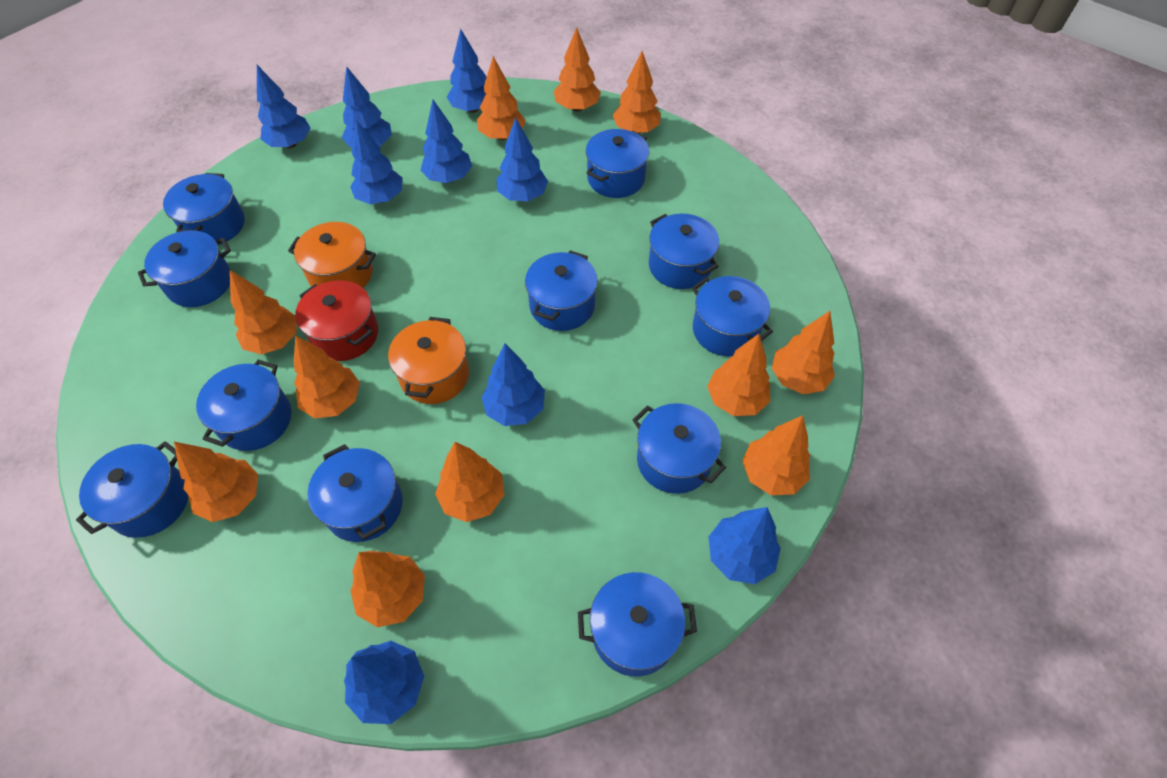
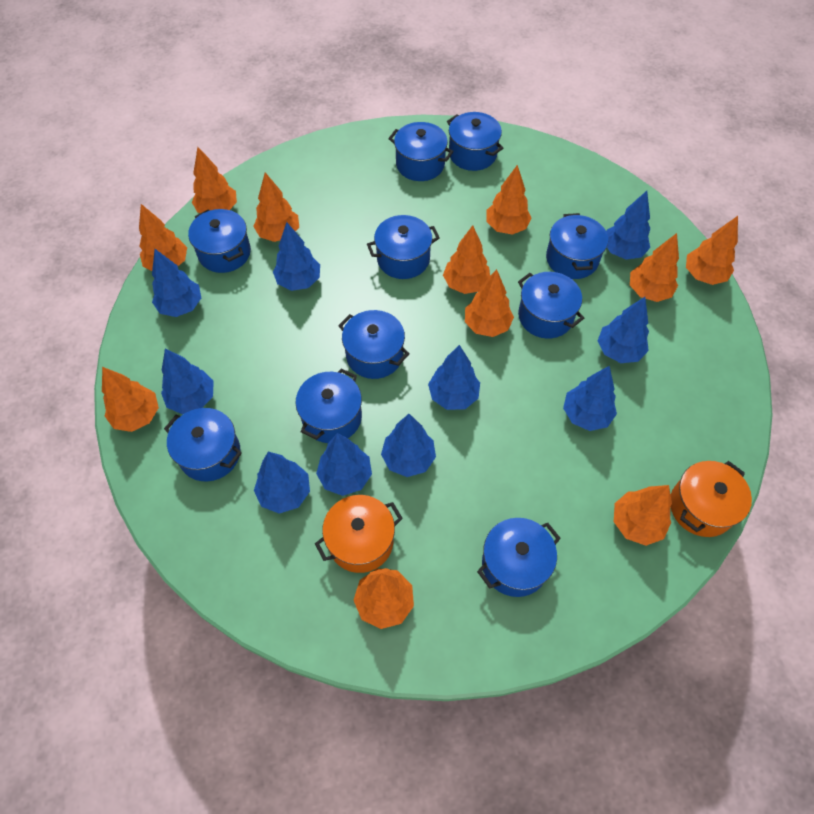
blue pot: 11 -> 10
blue tree: 9 -> 10
red pot: 1 -> 0

